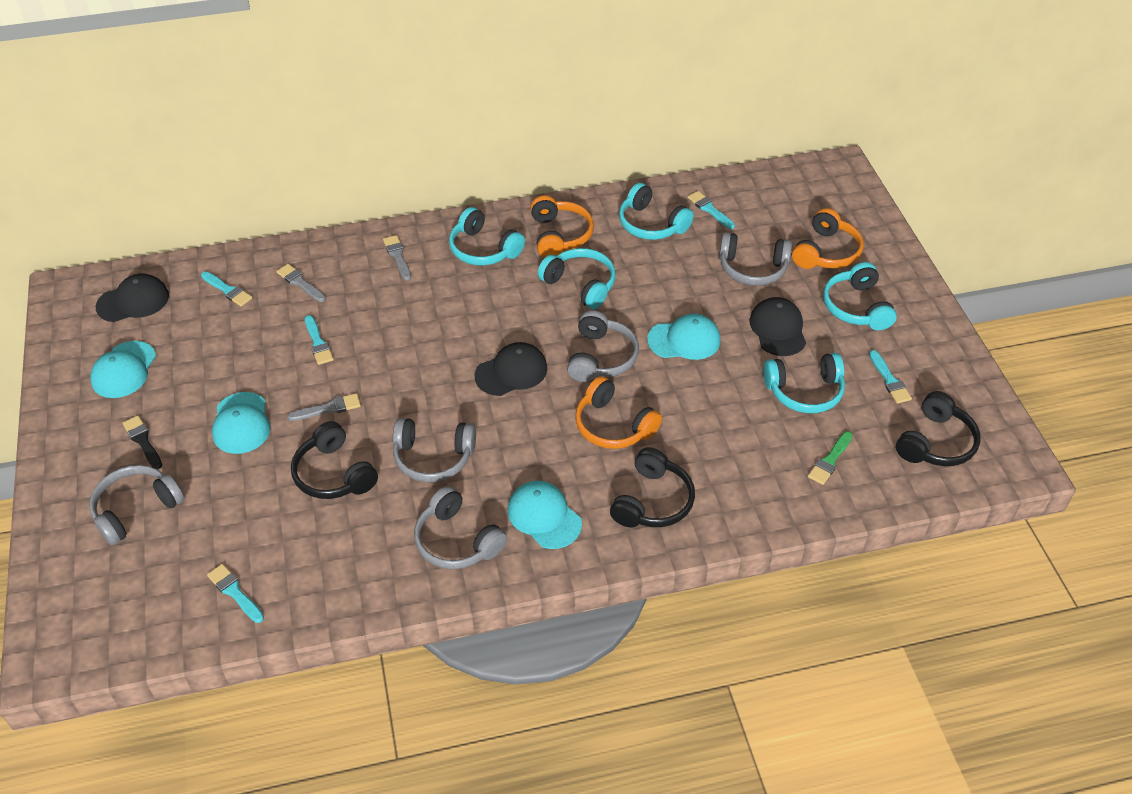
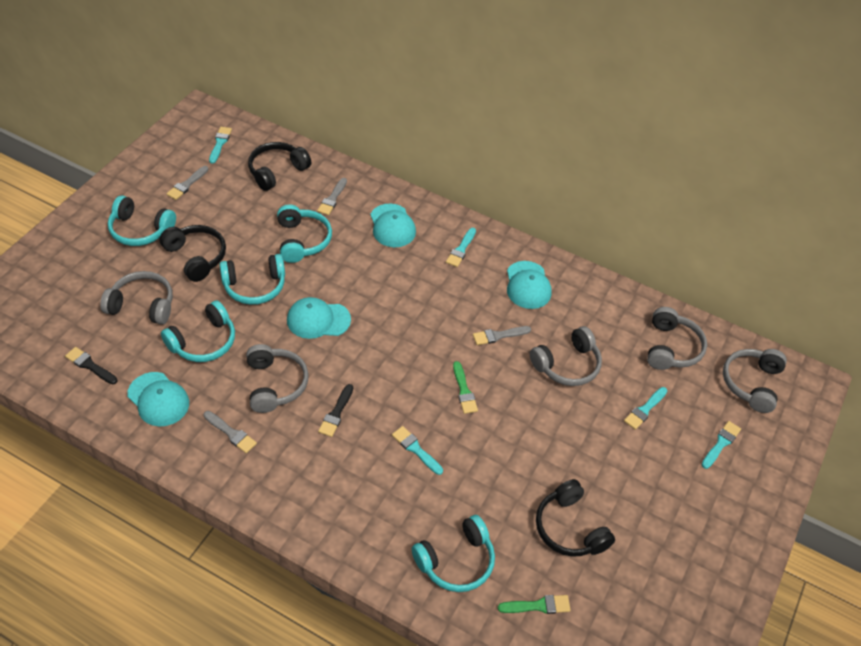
black brush: 1 -> 2
black cap: 3 -> 0
green brush: 1 -> 2
grey brush: 3 -> 4
orange headphones: 3 -> 0

